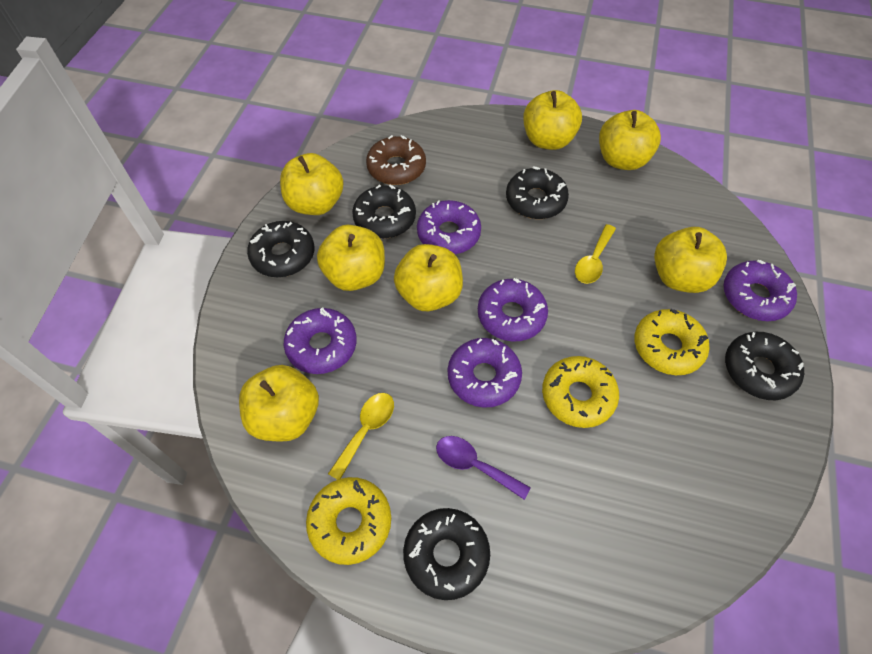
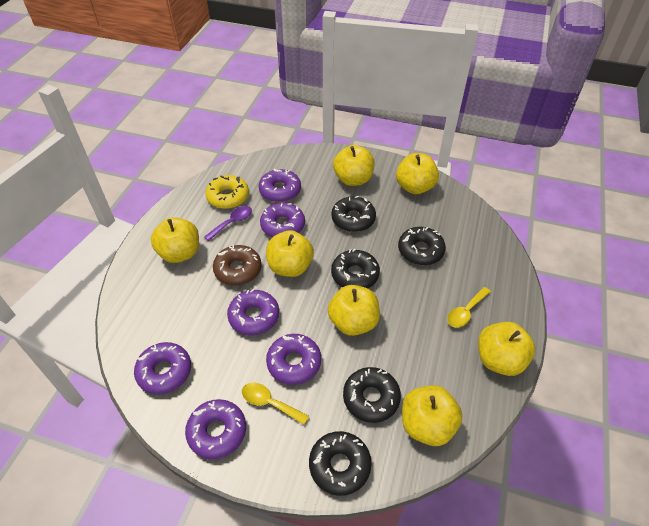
purple donut: 5 -> 6
yellow donut: 3 -> 1

